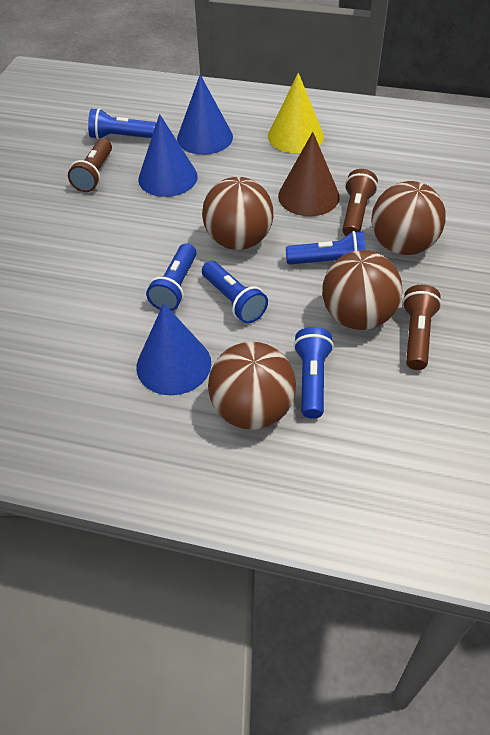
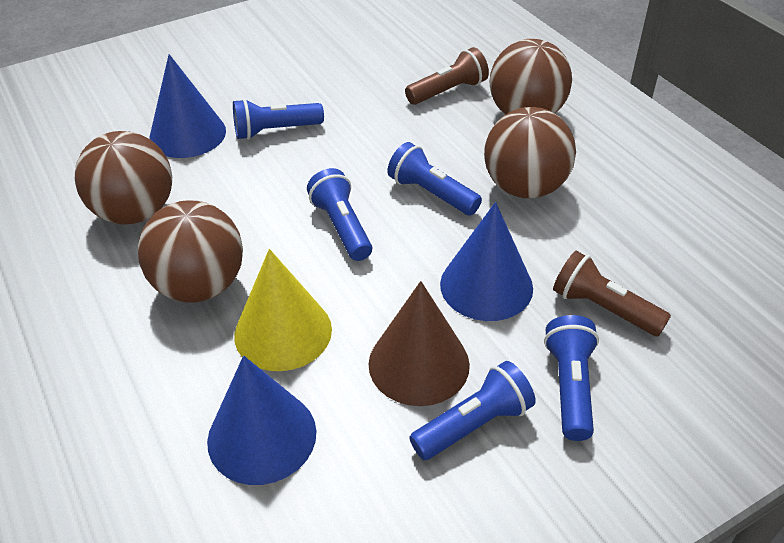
brown flashlight: 3 -> 2

